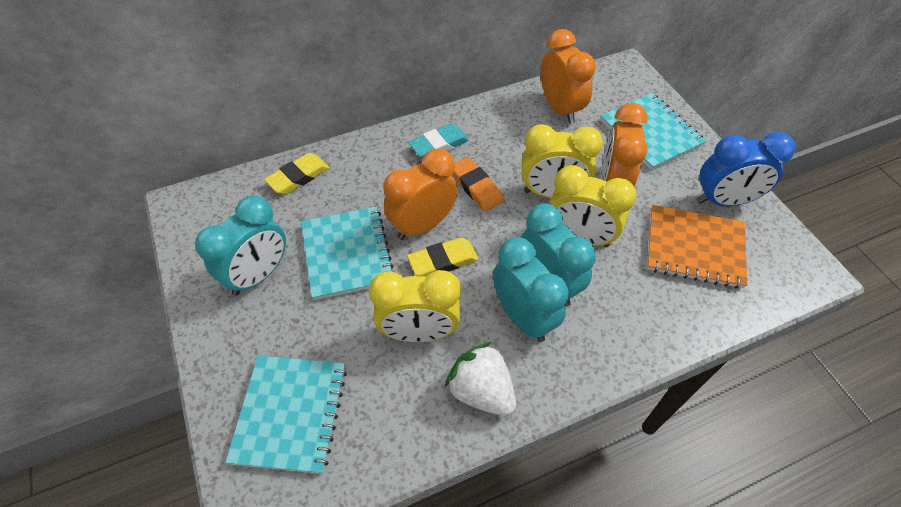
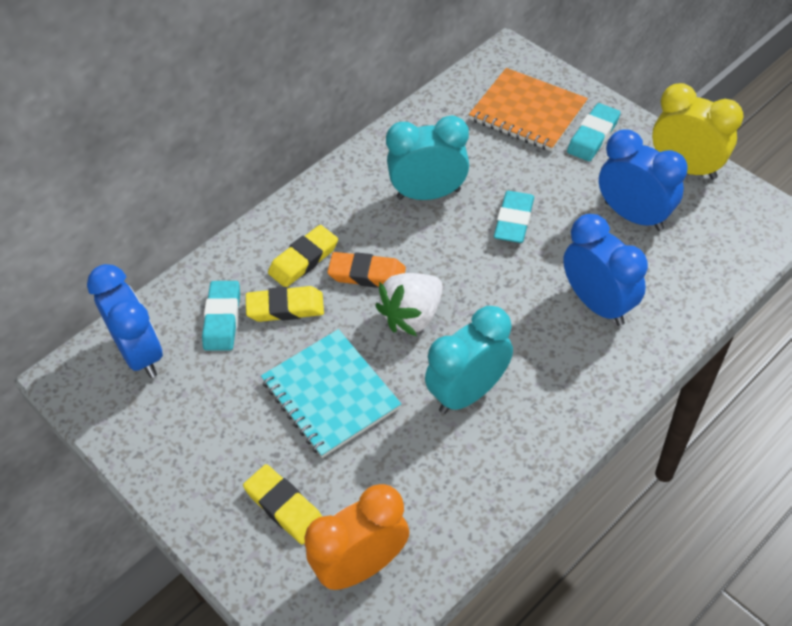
blue clock: 1 -> 3
orange clock: 3 -> 1
turquoise clock: 3 -> 2
turquoise eraser: 1 -> 3
turquoise notebook: 3 -> 1
yellow clock: 3 -> 1
yellow eraser: 2 -> 3

